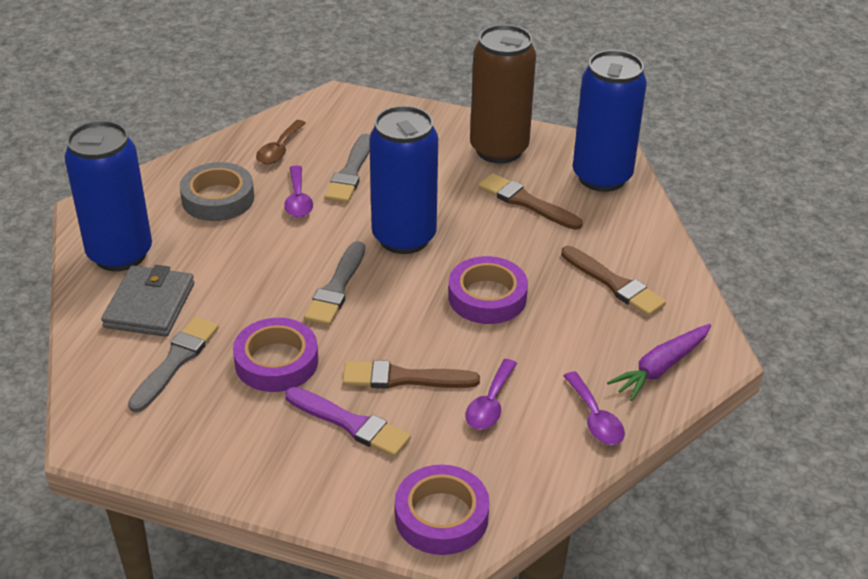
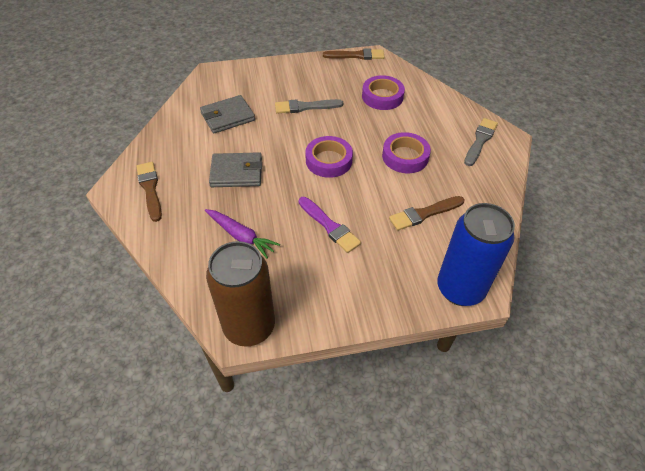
blue can: 3 -> 1
brown spoon: 1 -> 0
grey brush: 3 -> 2
grey tape: 1 -> 0
grey wallet: 1 -> 2
purple spoon: 3 -> 0

